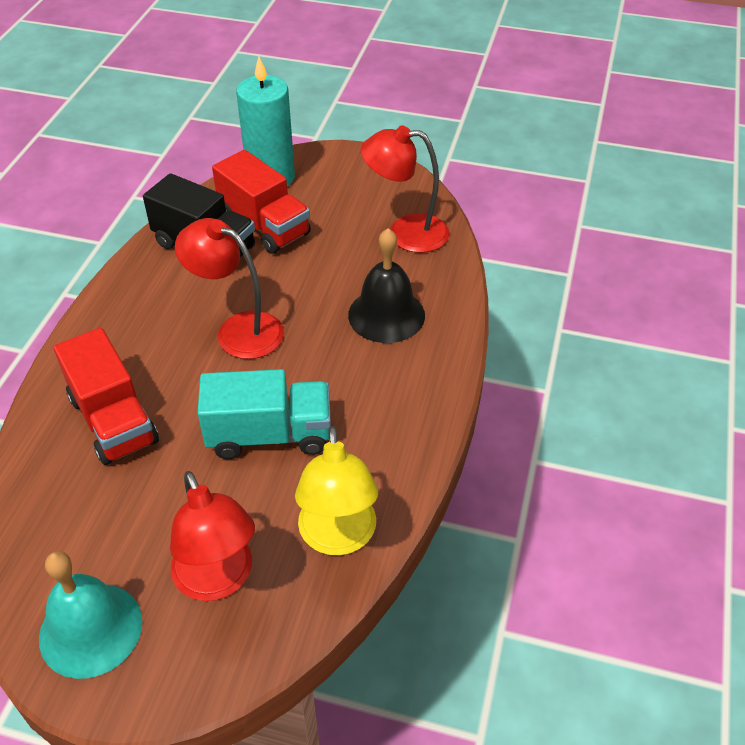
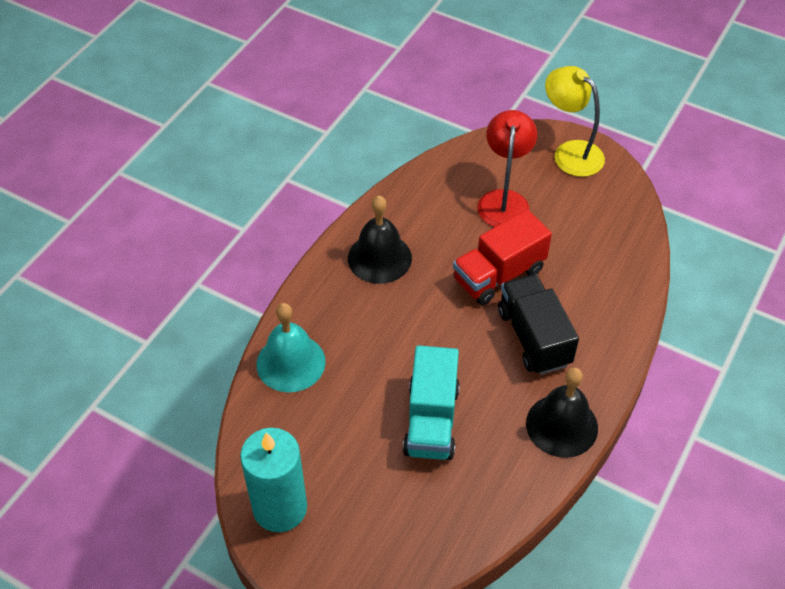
black bell: 1 -> 2
red lamp: 3 -> 1
red truck: 2 -> 1

